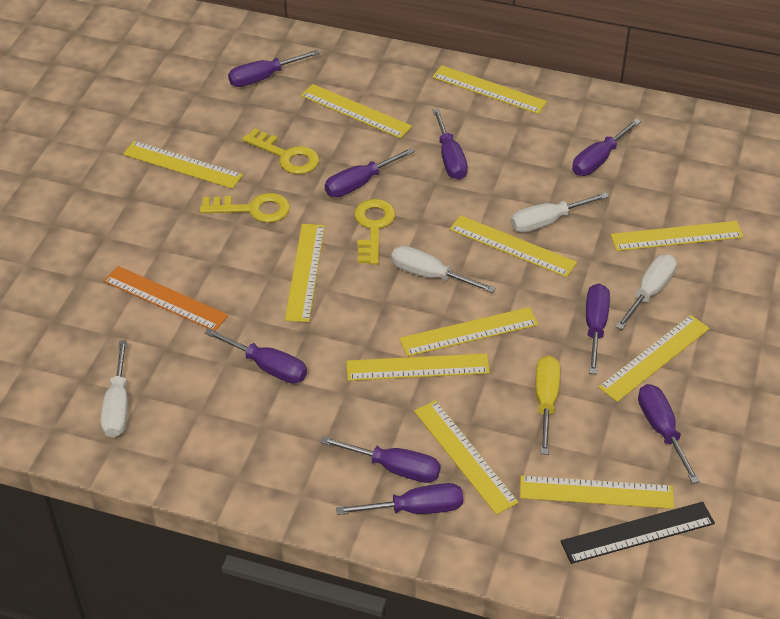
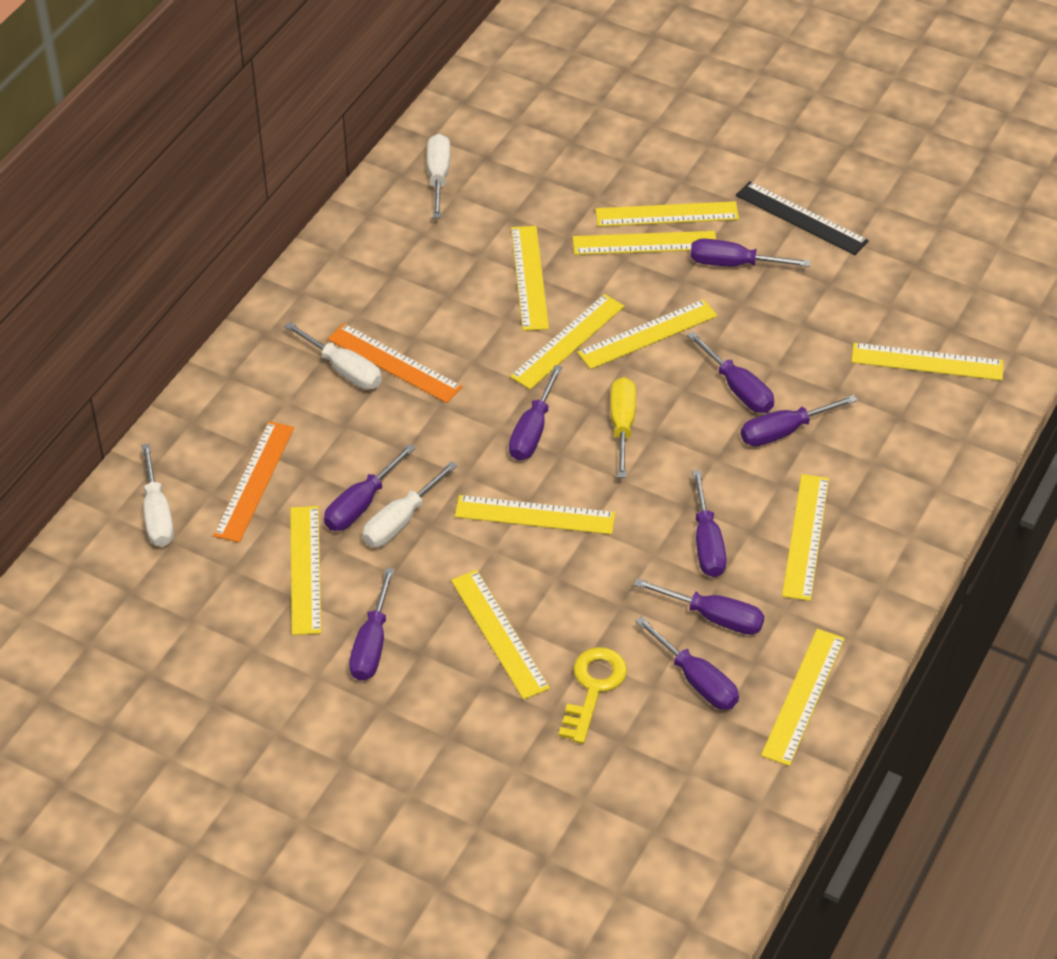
orange ruler: 1 -> 2
yellow key: 3 -> 1

